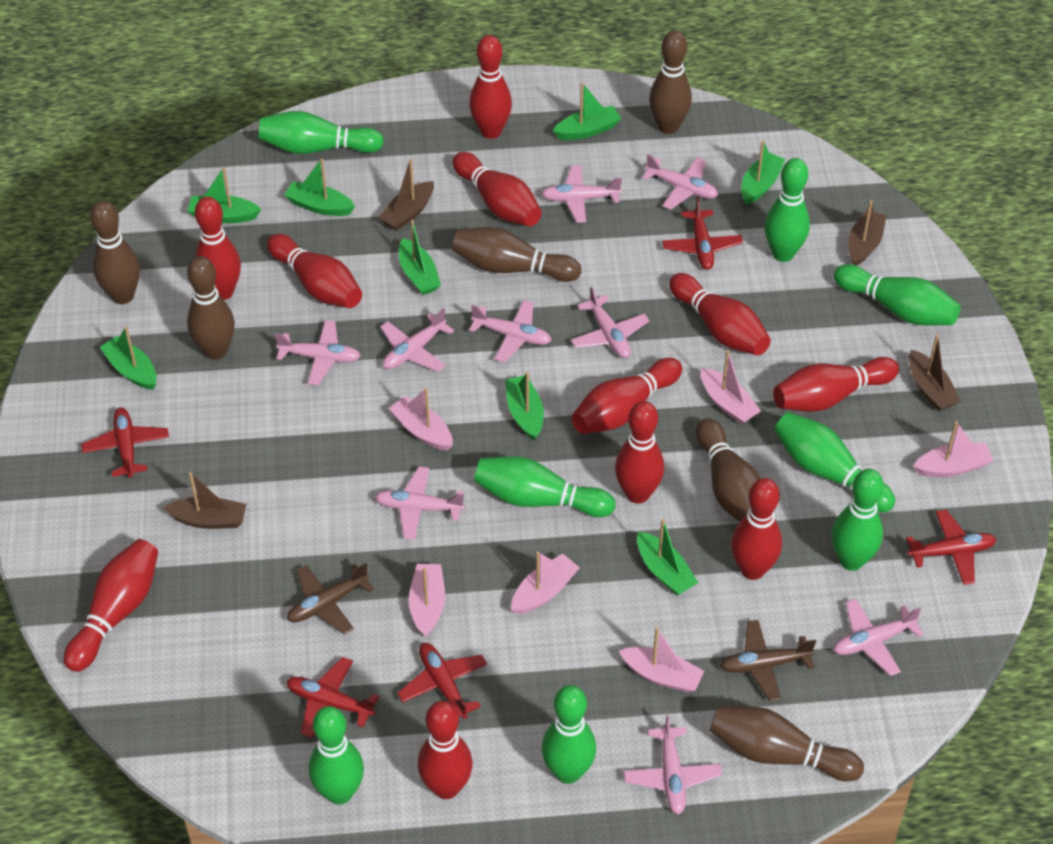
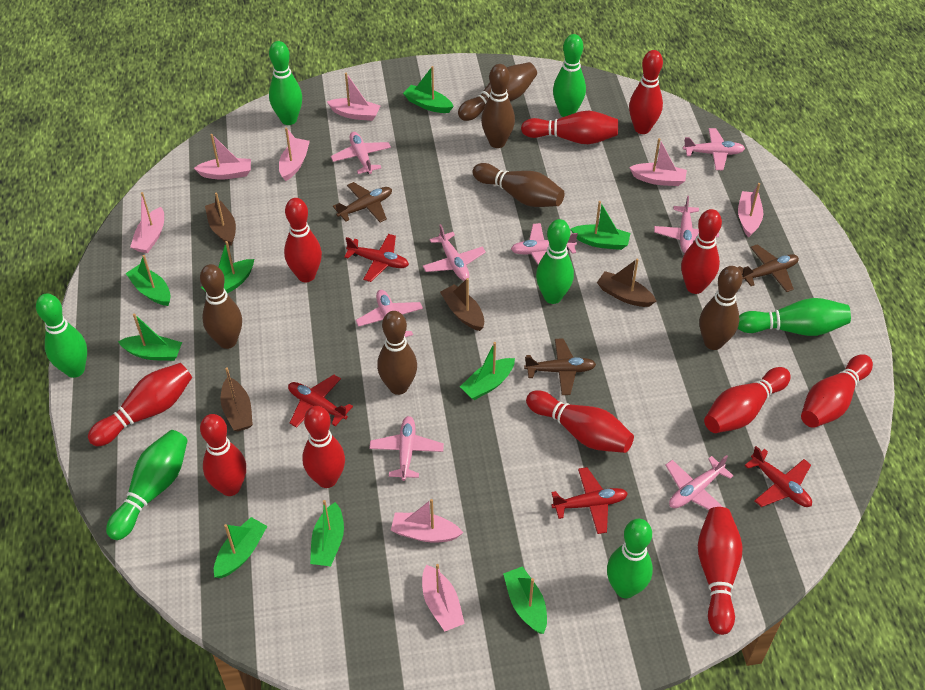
brown plane: 2 -> 3
green boat: 8 -> 9
green bowling pin: 8 -> 7
pink boat: 6 -> 8
pink plane: 9 -> 8
red plane: 5 -> 4

